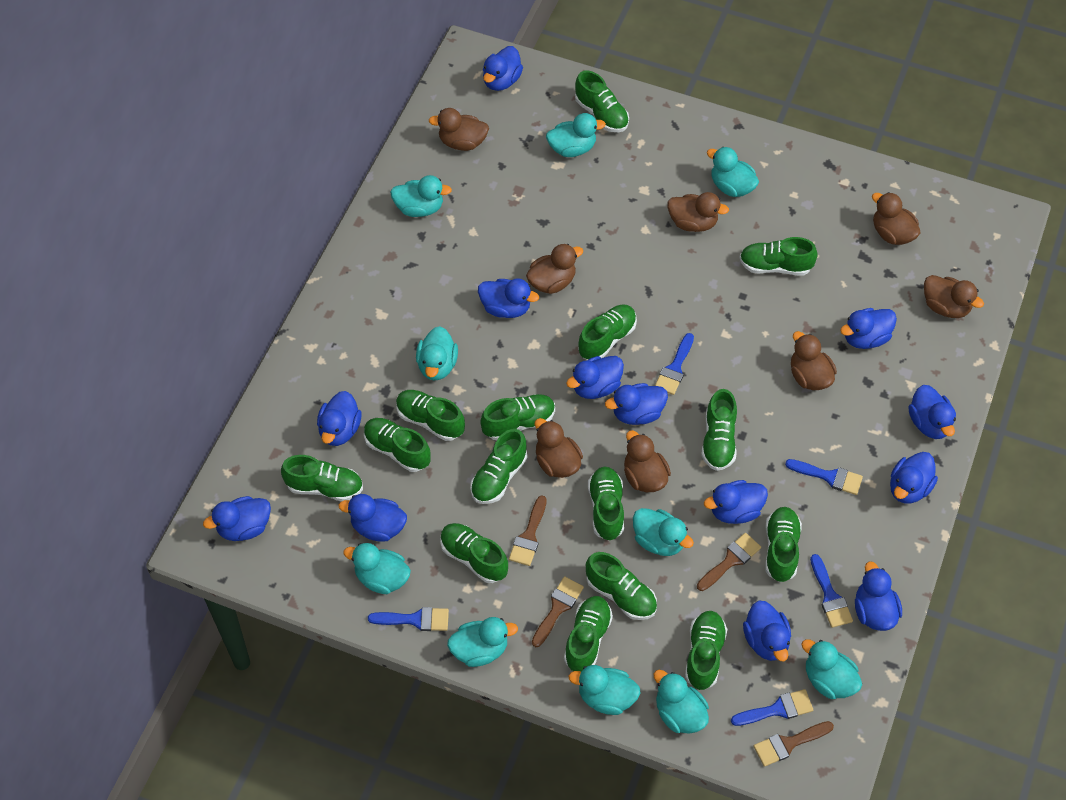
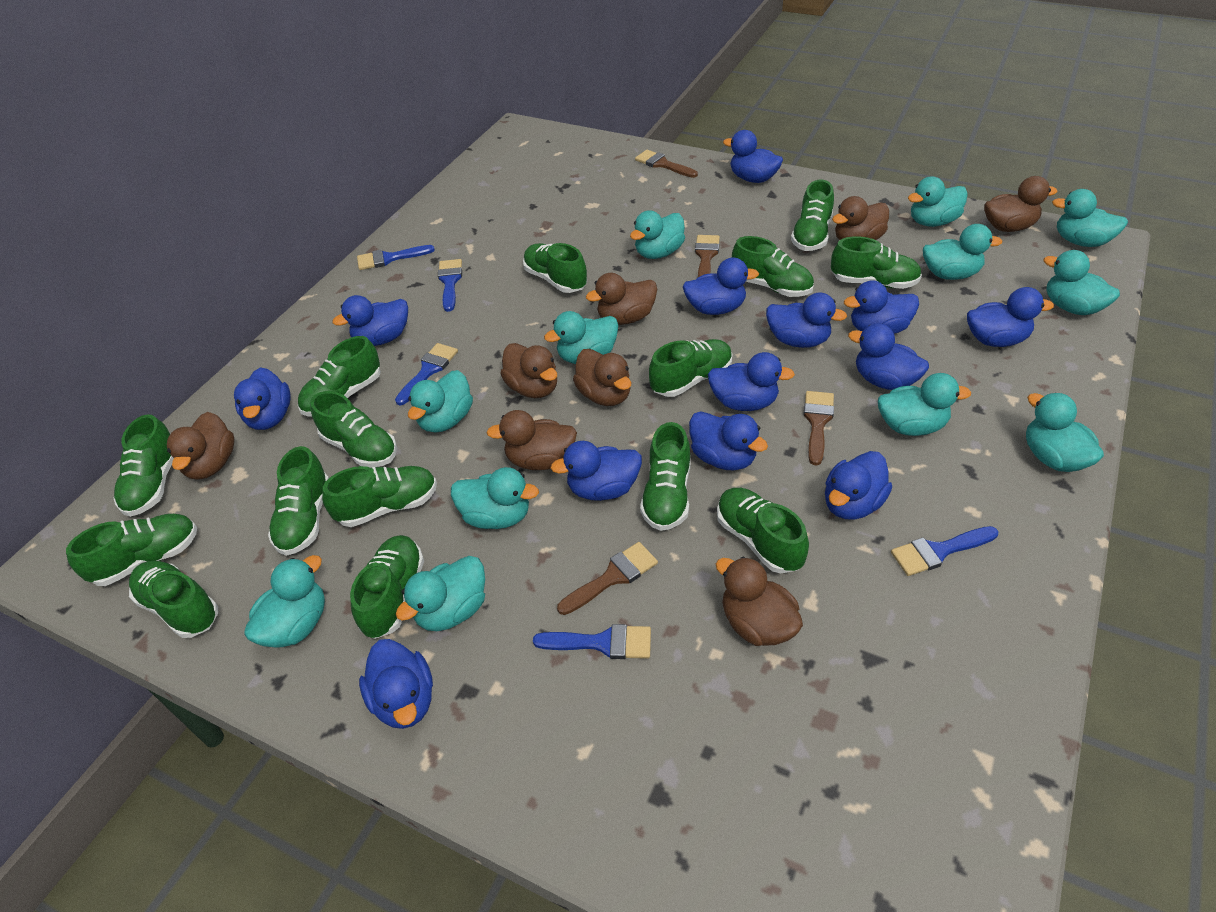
turquoise duck: 10 -> 12

